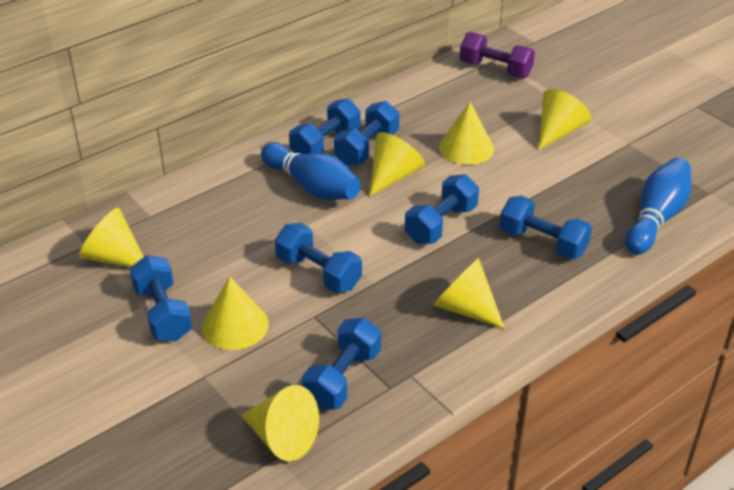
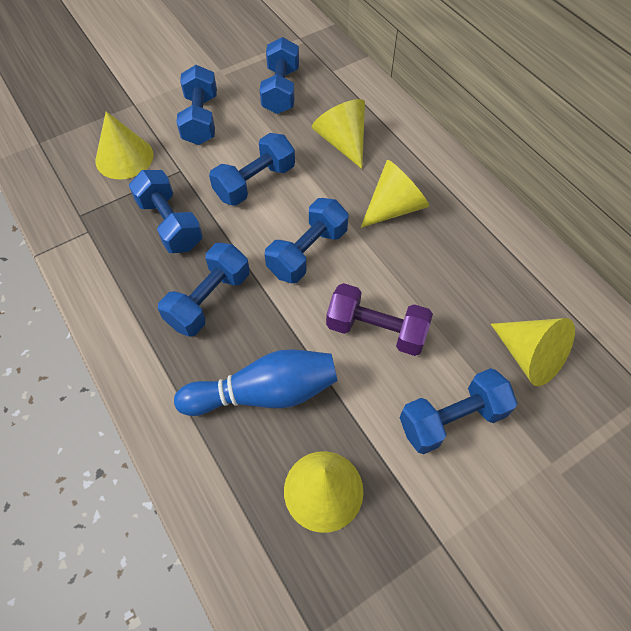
blue bowling pin: 2 -> 1
yellow cone: 7 -> 5

